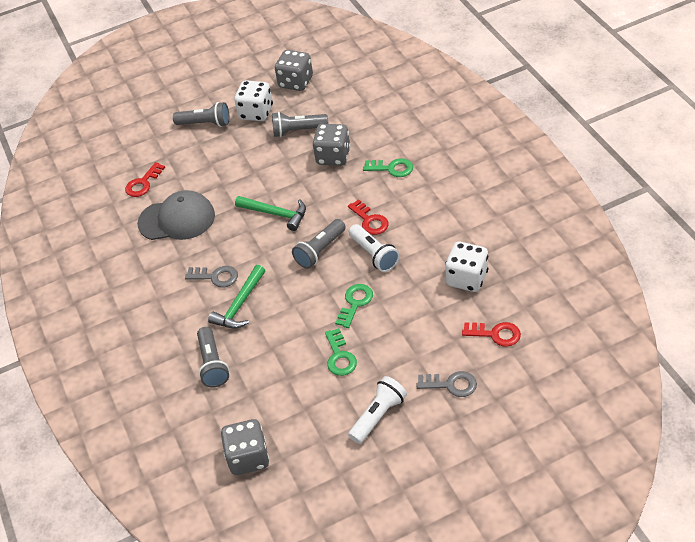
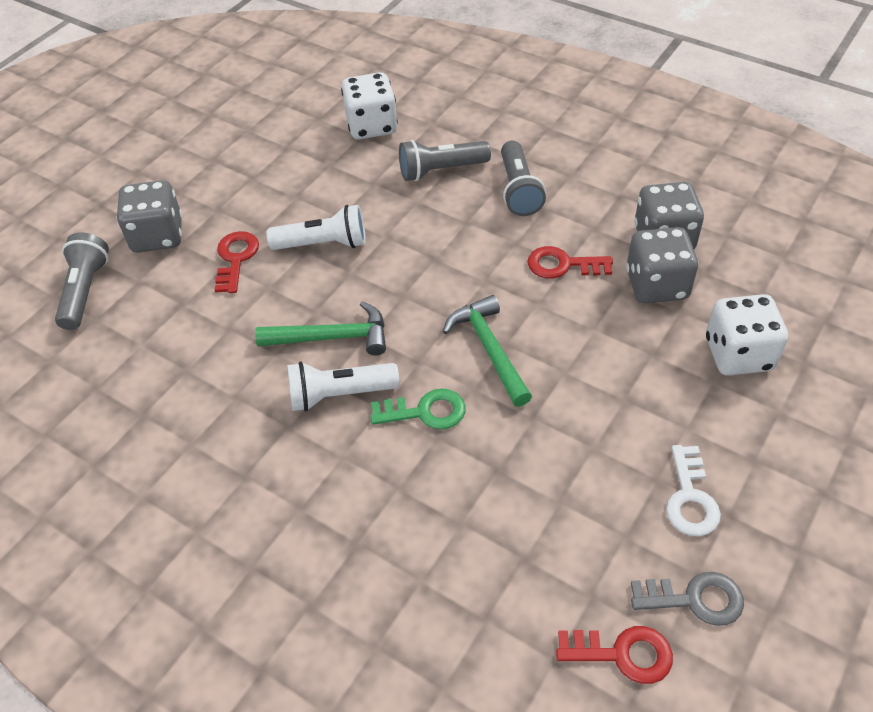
green key: 3 -> 1
grey cap: 1 -> 0
grey flashlight: 4 -> 3
grey key: 2 -> 1
white key: 0 -> 1

